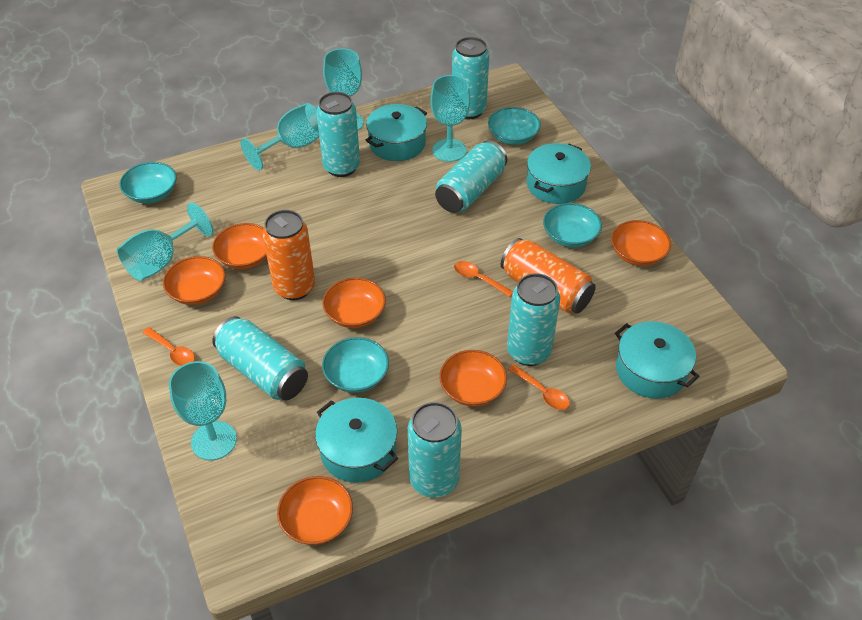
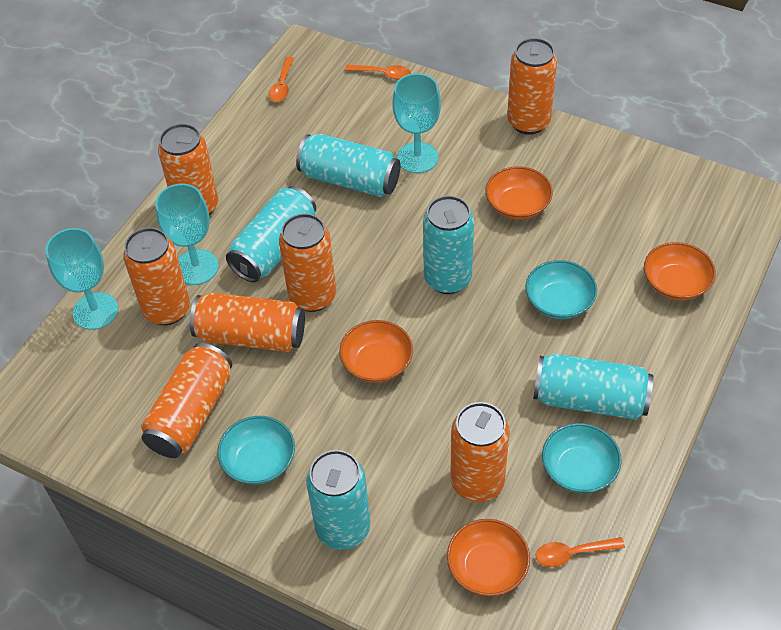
orange bowl: 6 -> 4
orange can: 2 -> 7
turquoise bowl: 4 -> 3
turquoise can: 6 -> 5
turquoise goblet: 5 -> 3
turquoise pot: 4 -> 0

